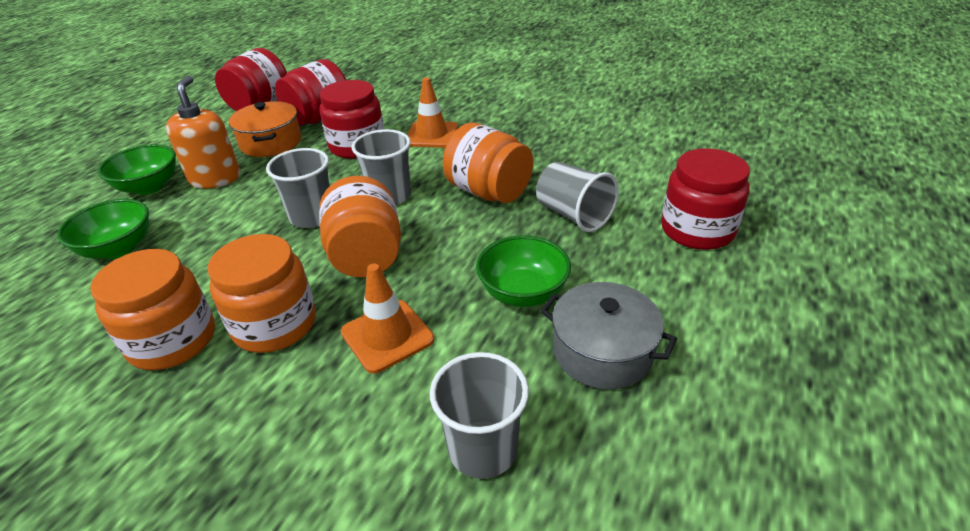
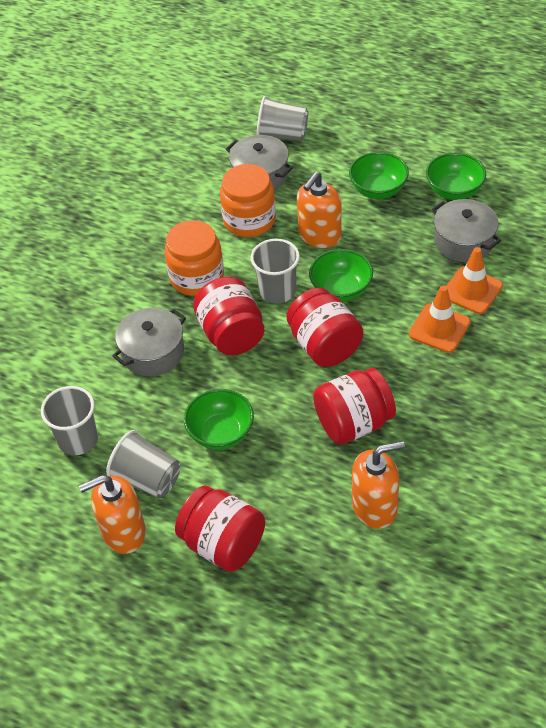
green bowl: 3 -> 4
grey pot: 1 -> 3
orange jar: 4 -> 2
orange pot: 1 -> 0
orange soap dispenser: 1 -> 3

